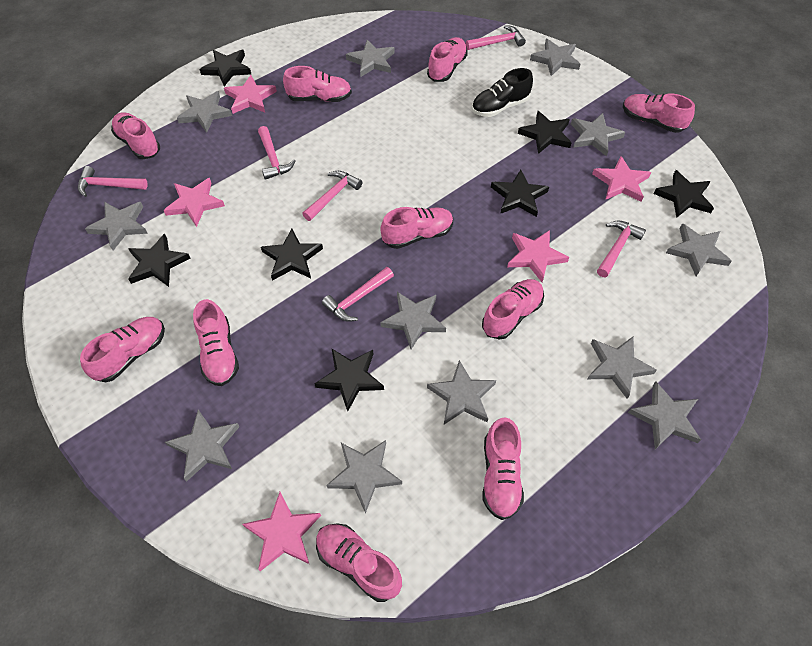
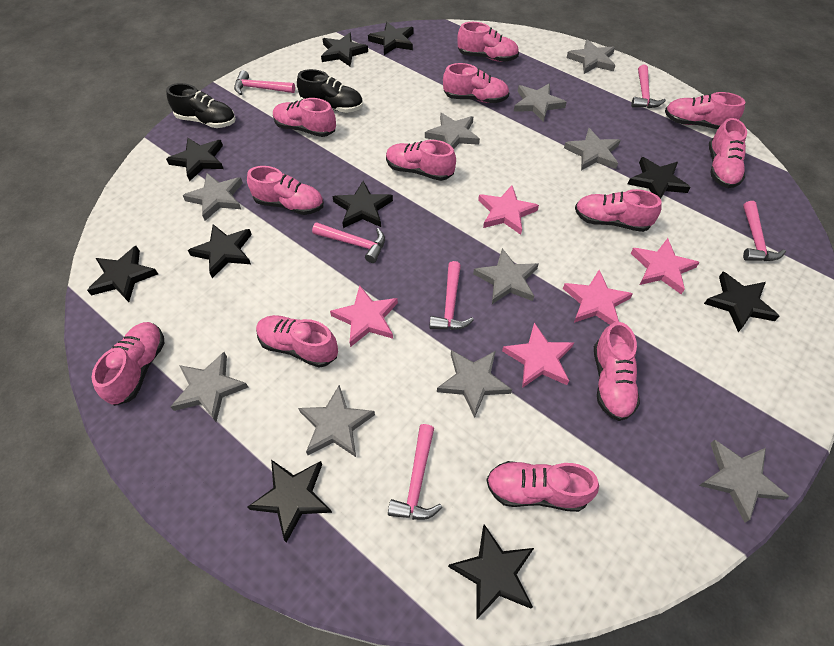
black shoe: 1 -> 2
black star: 7 -> 10
grey star: 12 -> 10
pink shoe: 10 -> 12

